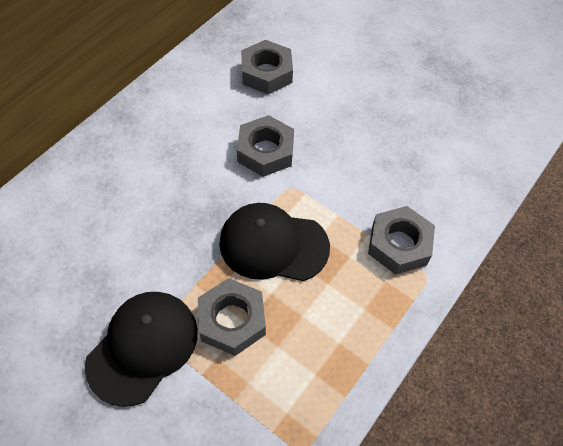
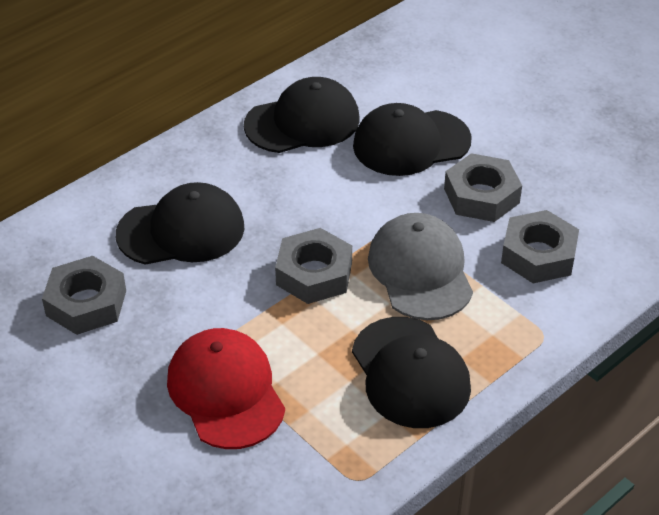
black cap: 2 -> 4
grey cap: 0 -> 1
red cap: 0 -> 1

